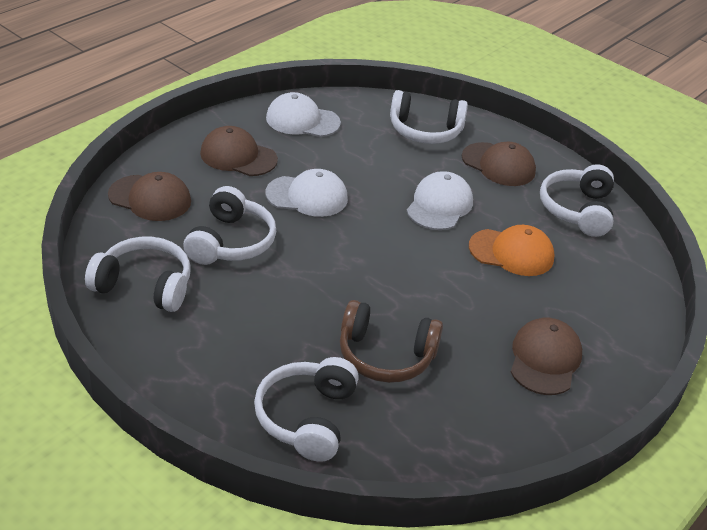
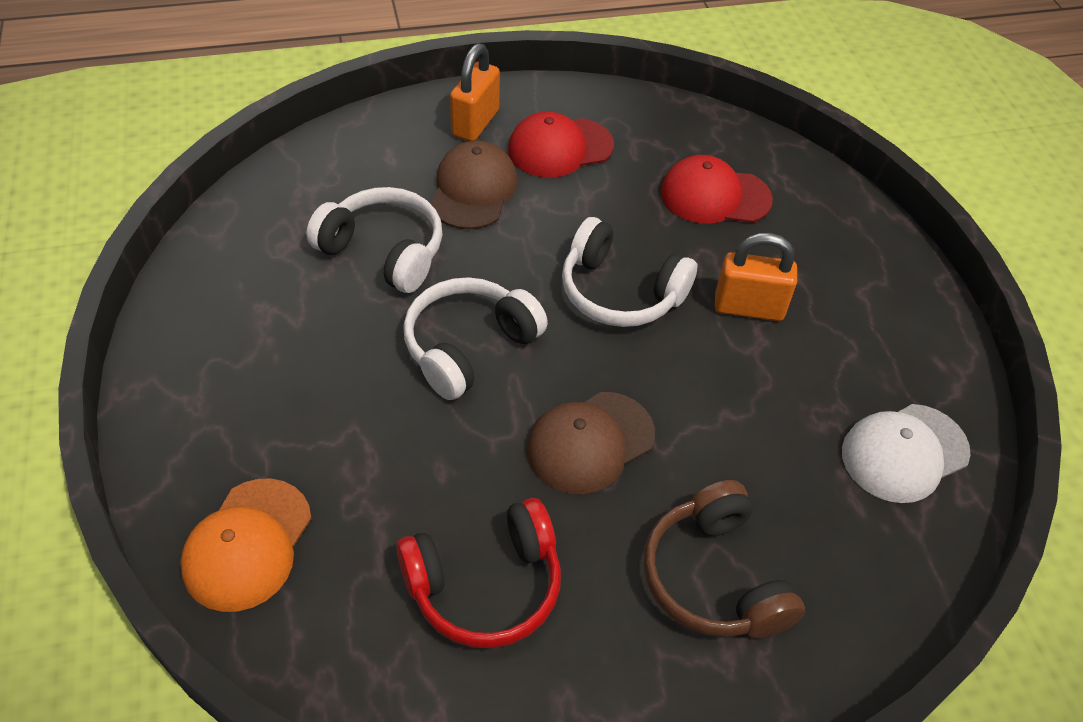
brown cap: 4 -> 2
orange padlock: 0 -> 2
red cap: 0 -> 2
red headphones: 0 -> 1
white cap: 3 -> 1
white headphones: 5 -> 3

